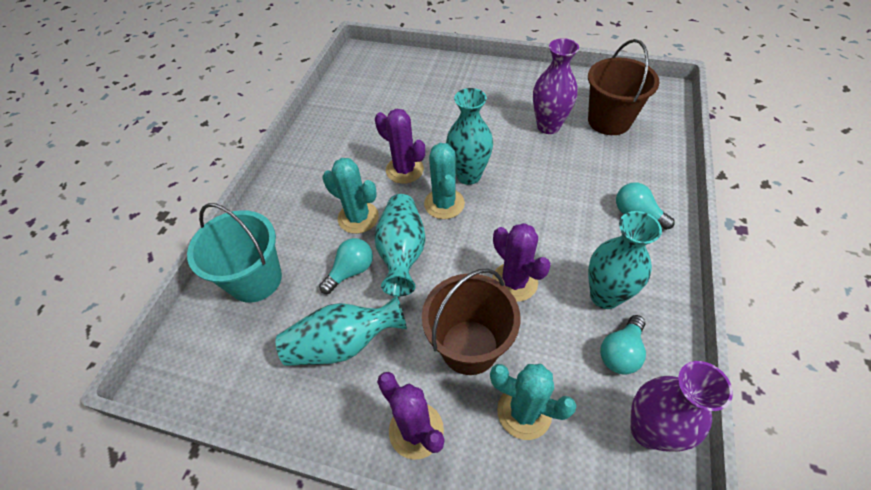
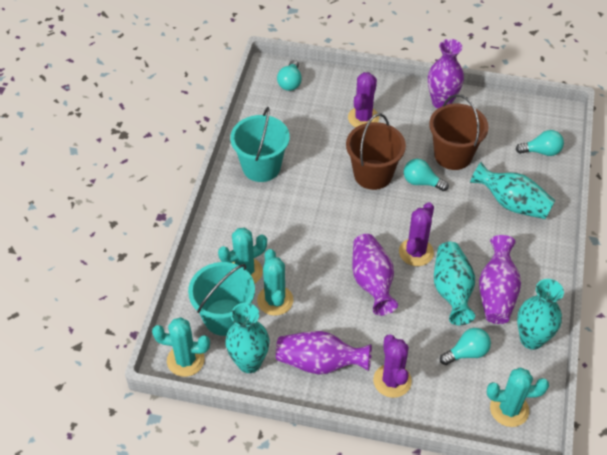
purple vase: 2 -> 4
turquoise bucket: 1 -> 2
turquoise cactus: 3 -> 4
turquoise light bulb: 3 -> 4

